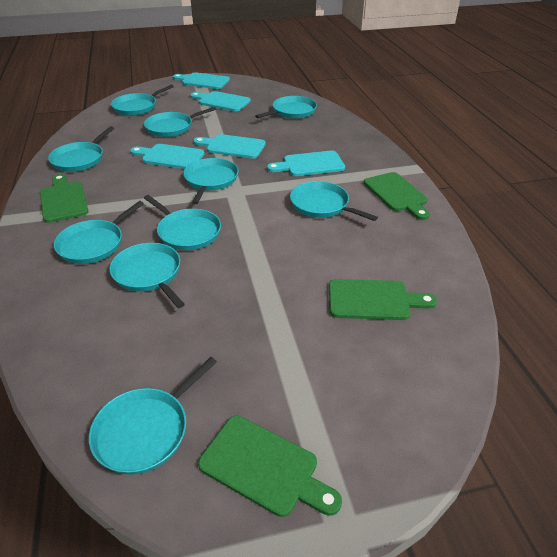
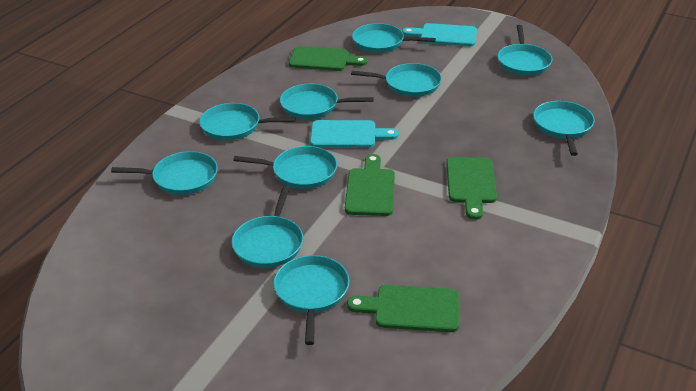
turquoise cutting board: 5 -> 2

